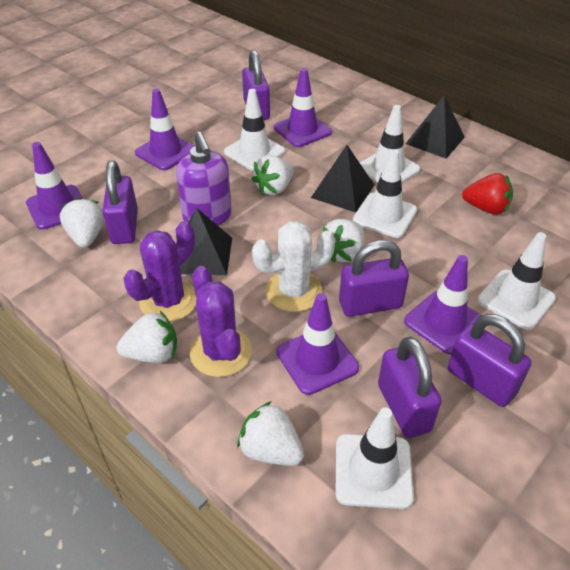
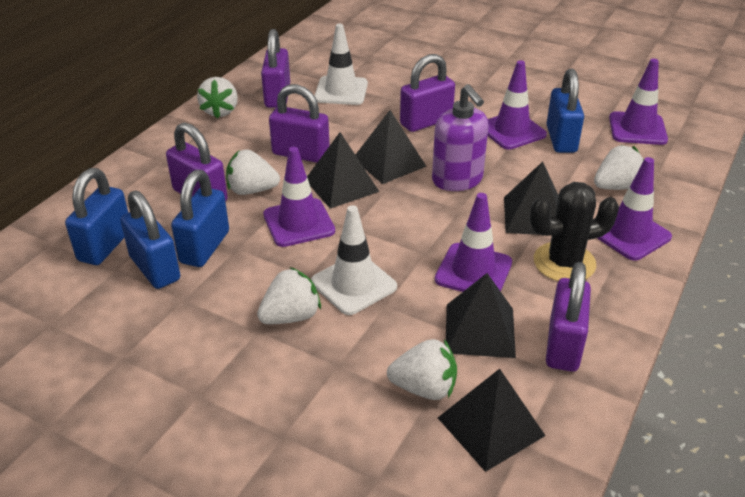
black cactus: 0 -> 1
black pyramid: 3 -> 5
blue padlock: 0 -> 4
purple cactus: 2 -> 0
red strawberry: 1 -> 0
white cactus: 1 -> 0
white traffic cone: 5 -> 2

